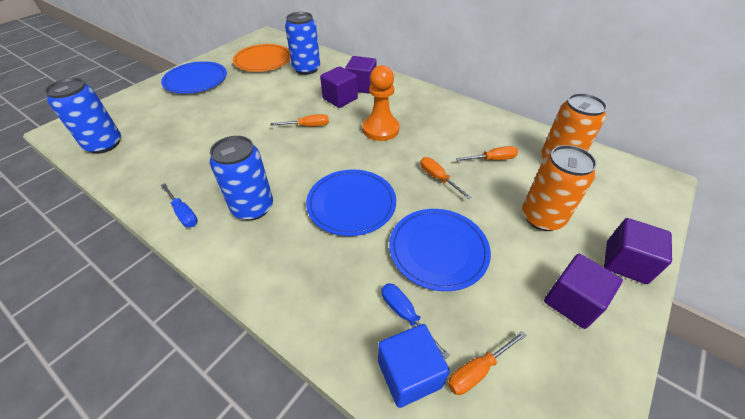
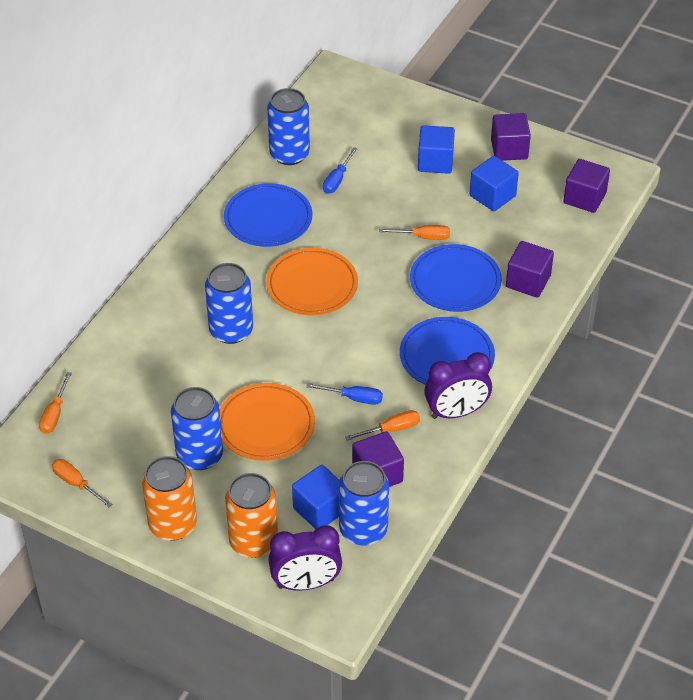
blue can: 3 -> 4
blue cube: 1 -> 3
orange pawn: 1 -> 0
orange plate: 1 -> 2
purple clock: 0 -> 2

